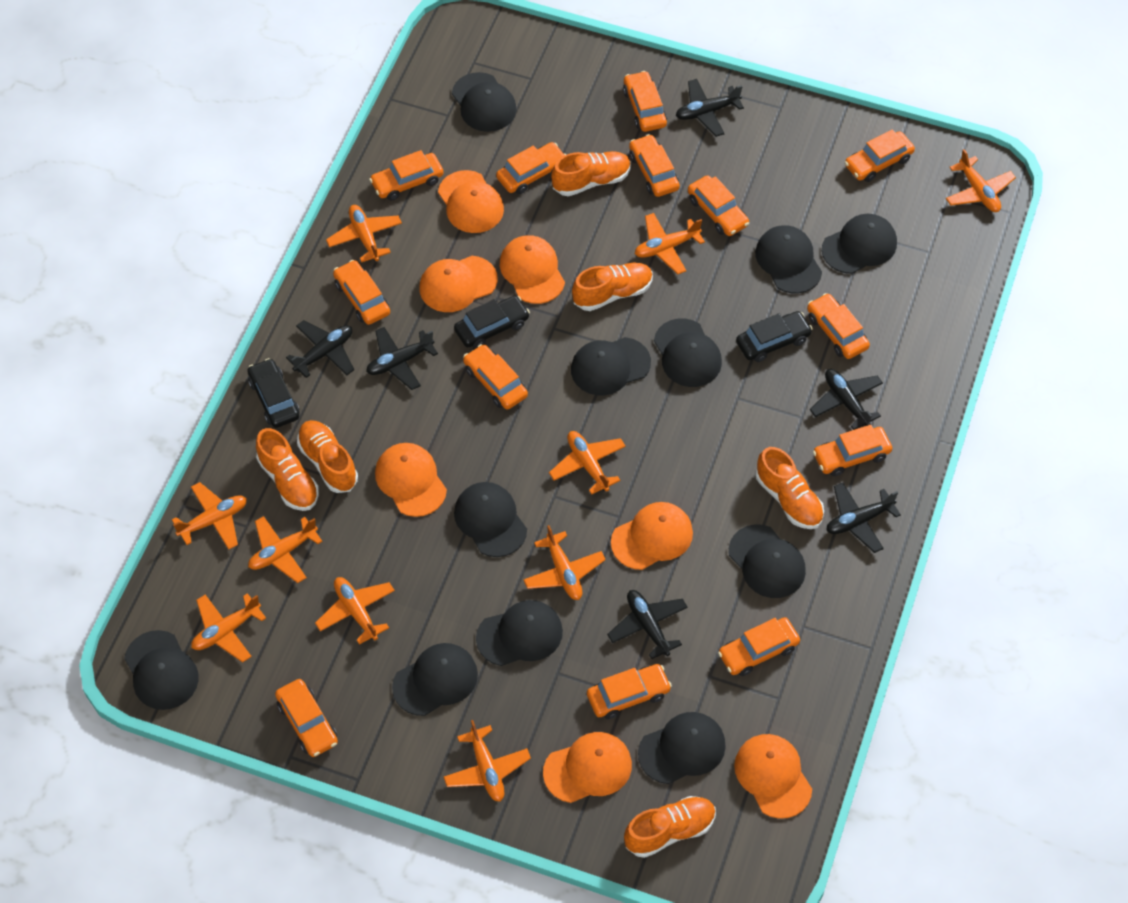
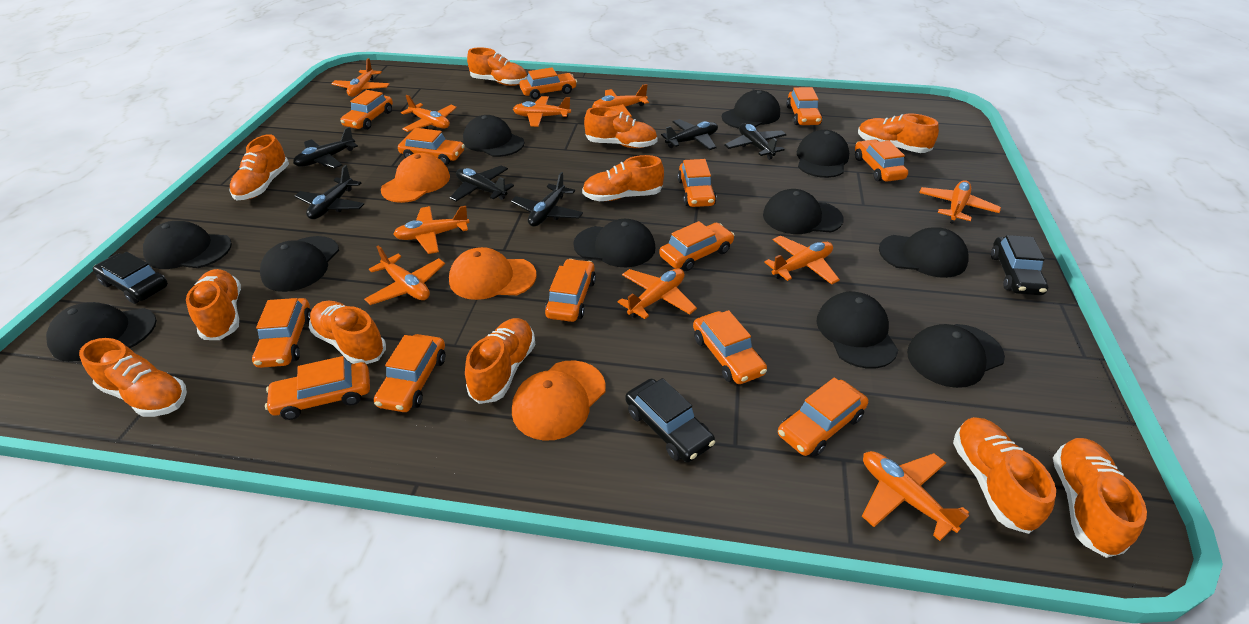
orange cap: 7 -> 3
orange shoe: 6 -> 11

